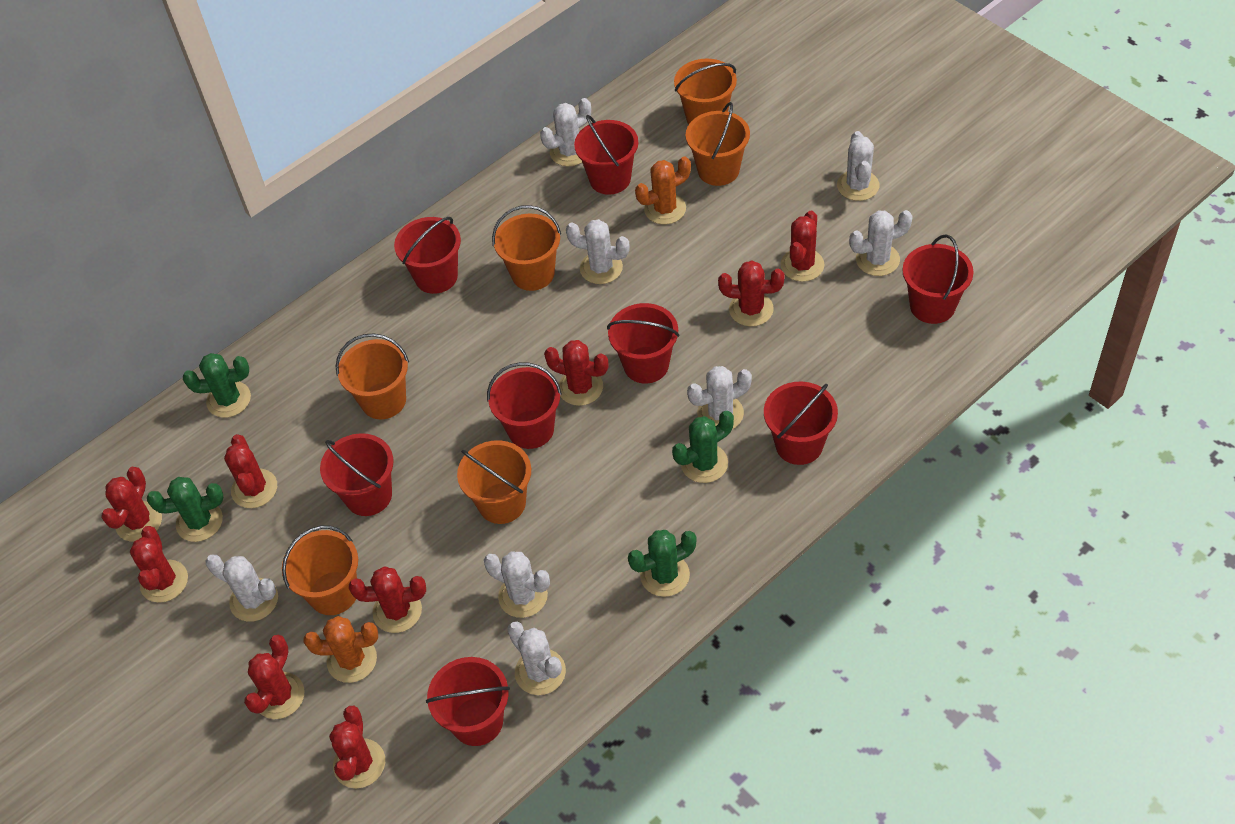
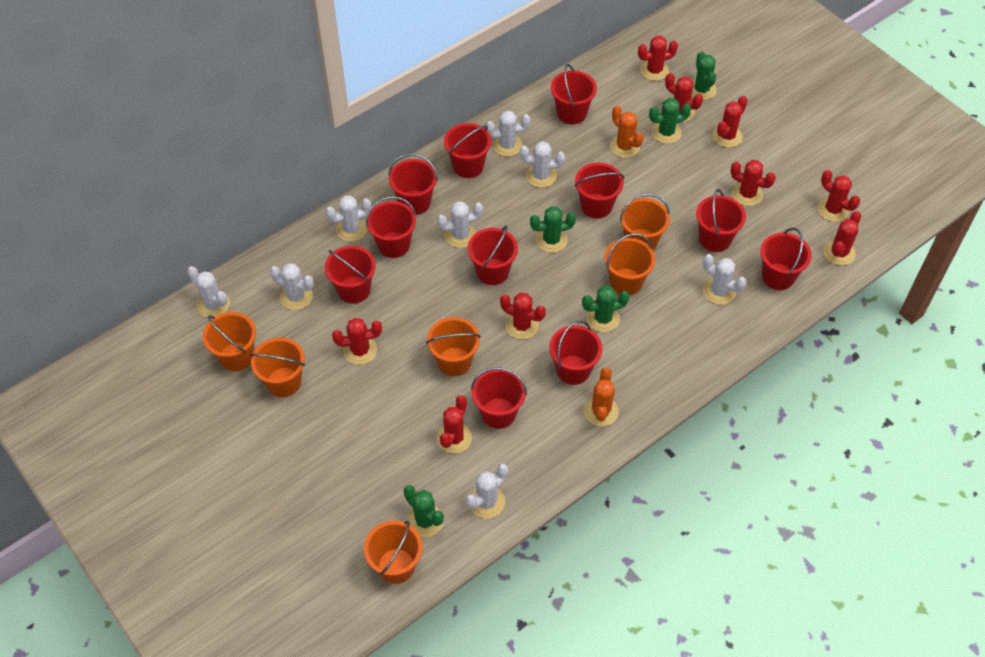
green cactus: 4 -> 5
red bucket: 8 -> 11

